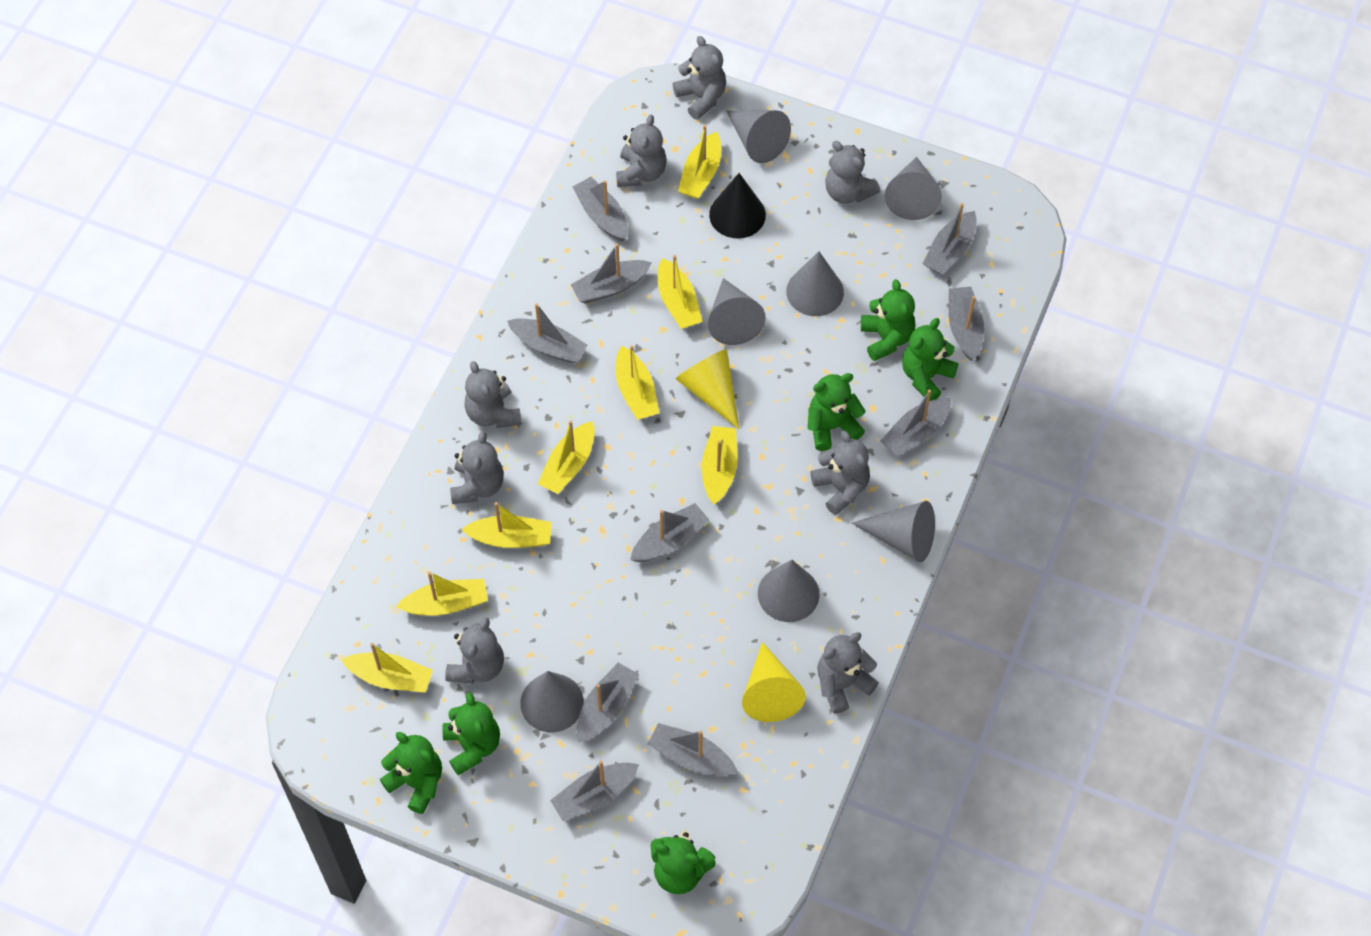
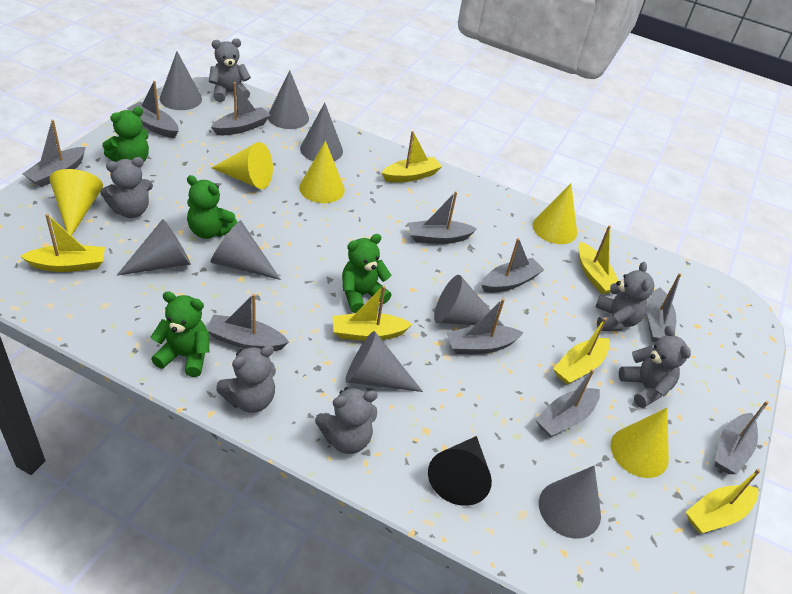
green teddy bear: 6 -> 4
grey cone: 7 -> 8
grey teddy bear: 8 -> 6
yellow boat: 8 -> 6
yellow cone: 2 -> 5

